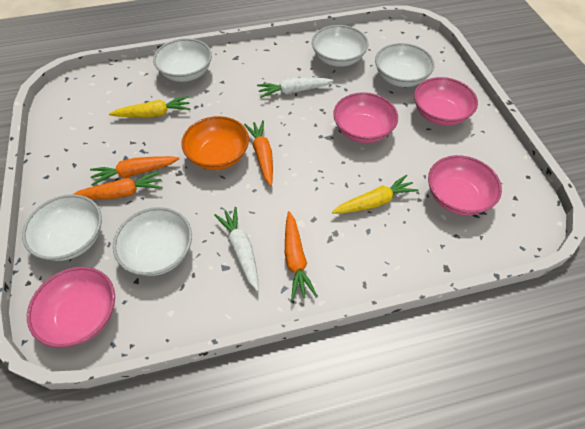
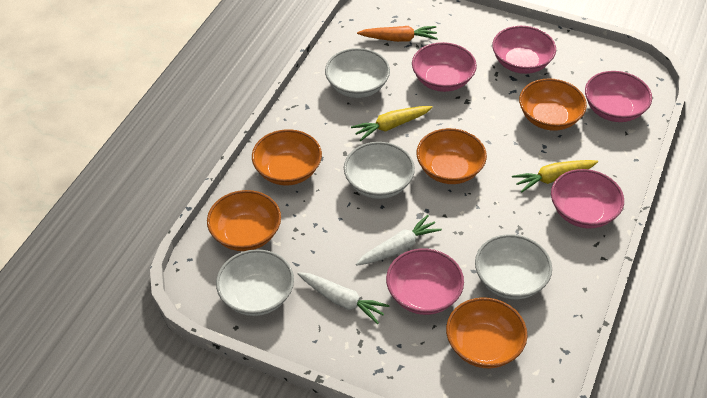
orange bowl: 1 -> 5
orange carrot: 4 -> 1
pink bowl: 4 -> 5
white bowl: 5 -> 4

